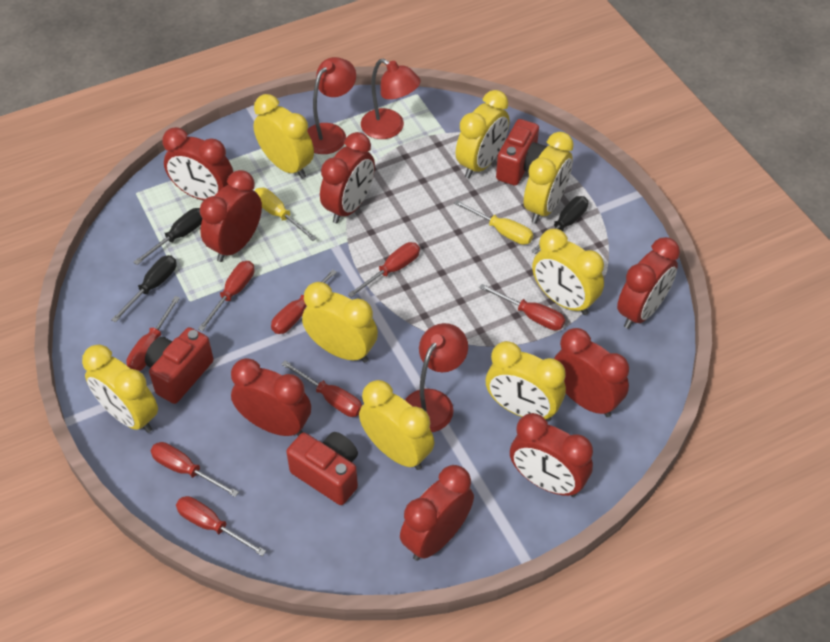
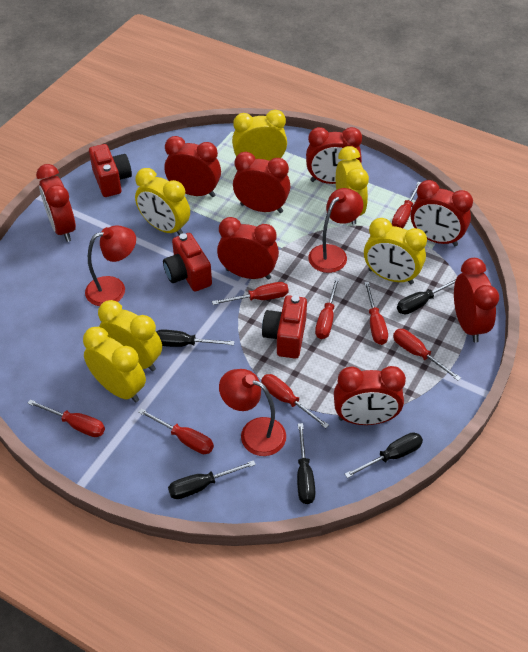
black screwdriver: 3 -> 5
yellow clock: 8 -> 6
yellow screwdriver: 2 -> 0

